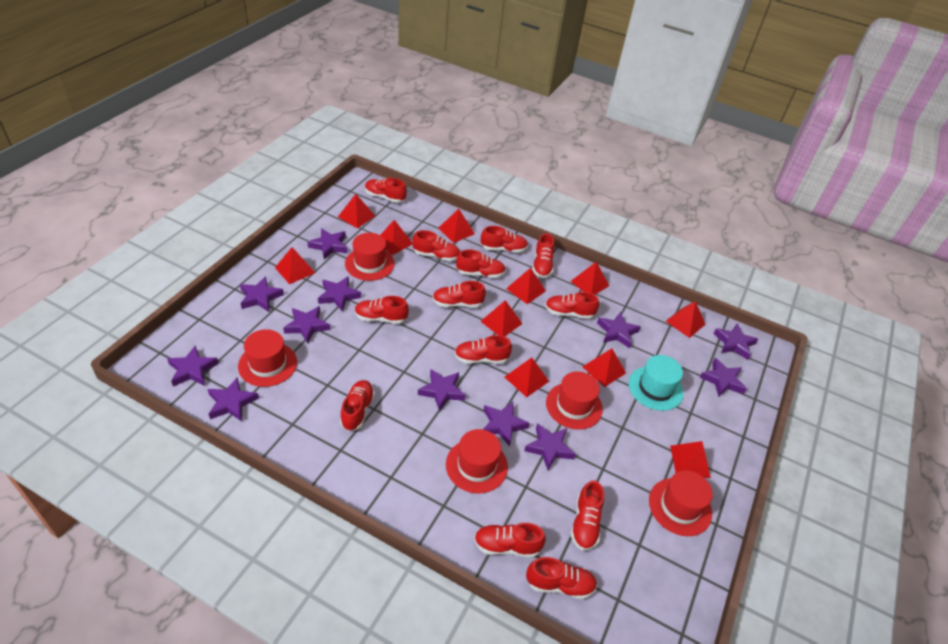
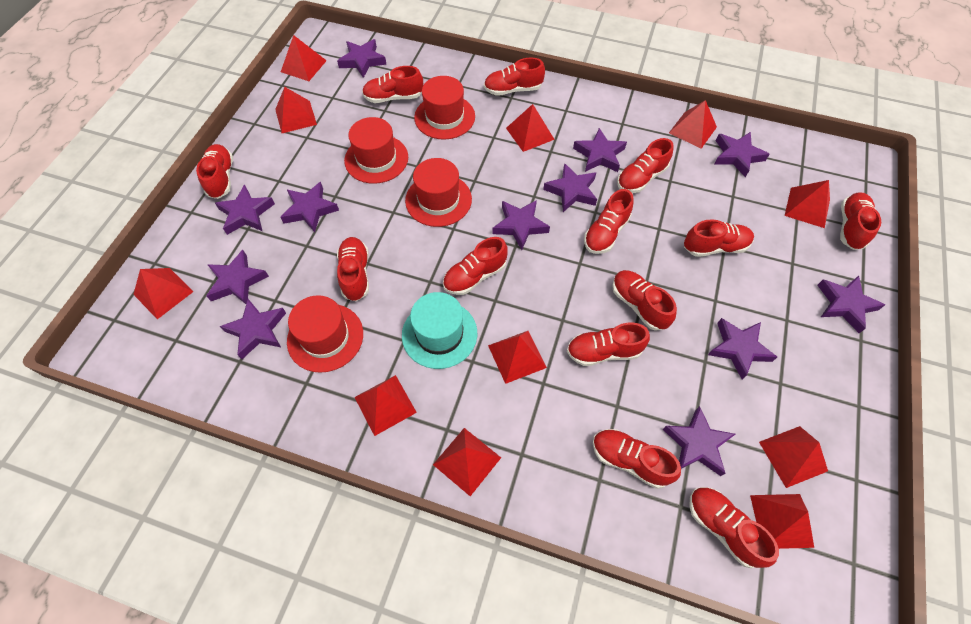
red hat: 5 -> 4

